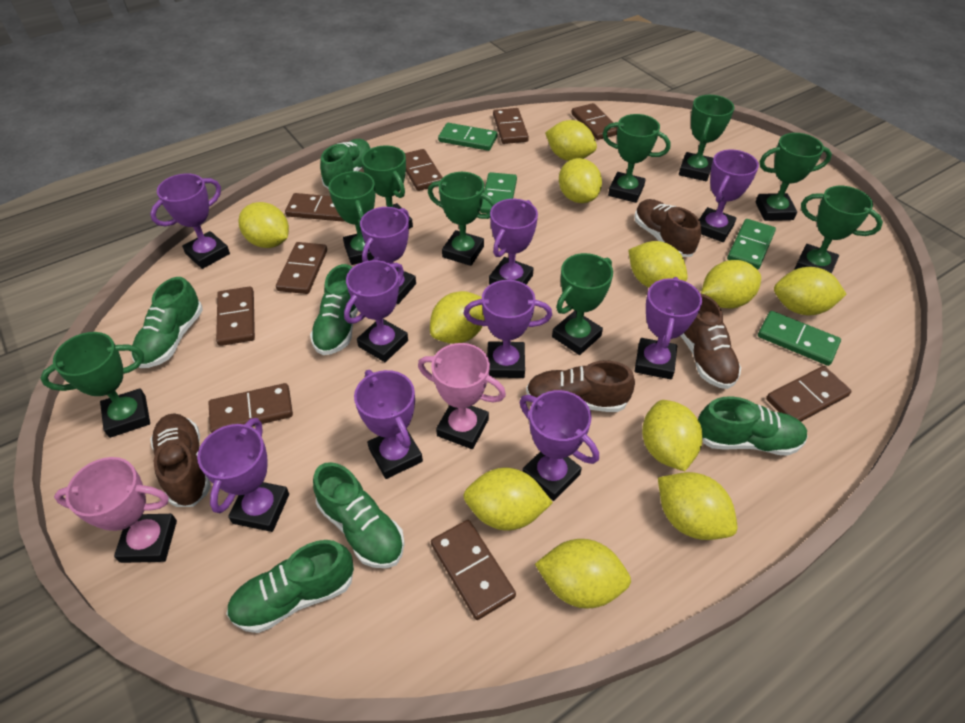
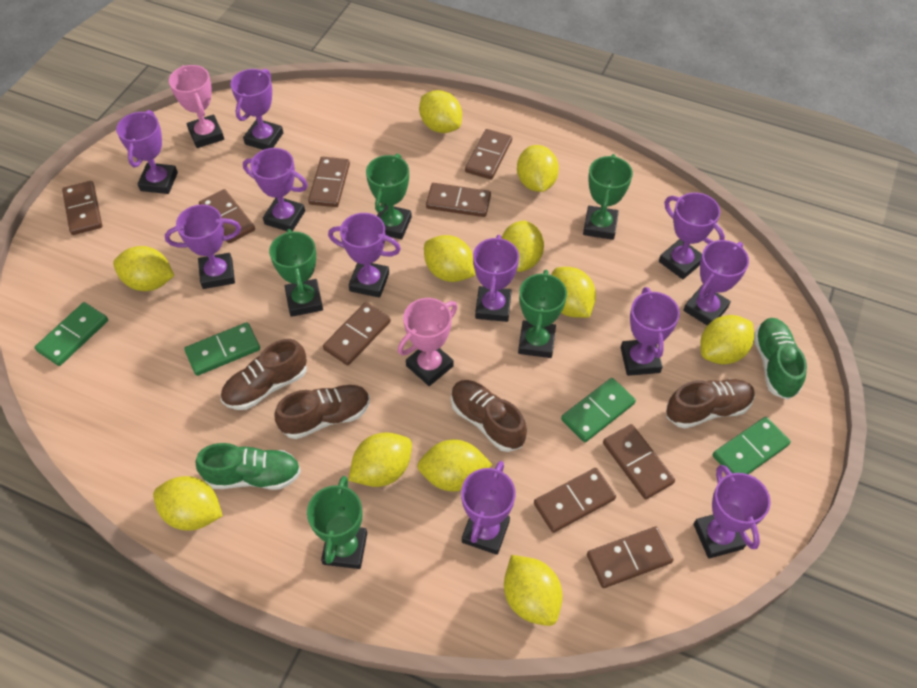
green shoe: 6 -> 2
green trophy: 9 -> 5
purple trophy: 10 -> 11

